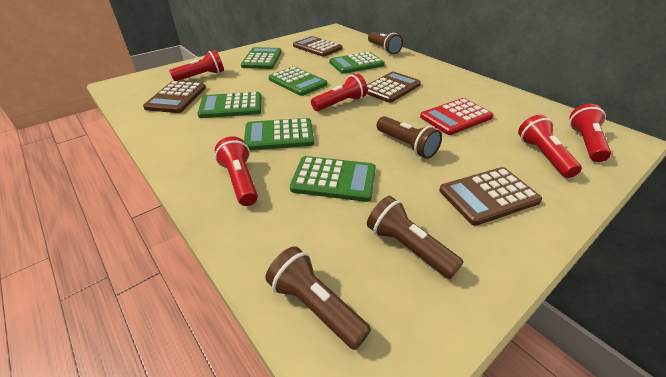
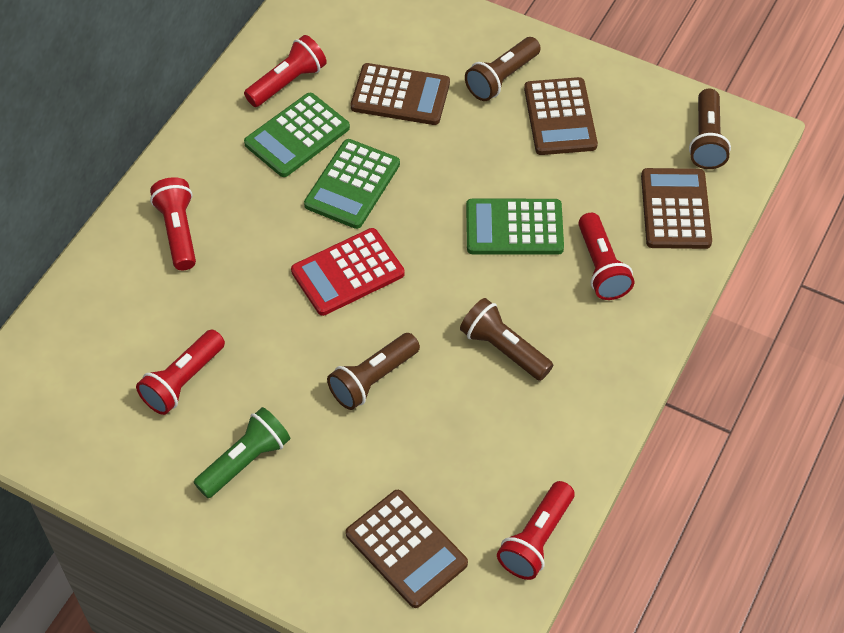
green calculator: 6 -> 3
green flashlight: 0 -> 1

